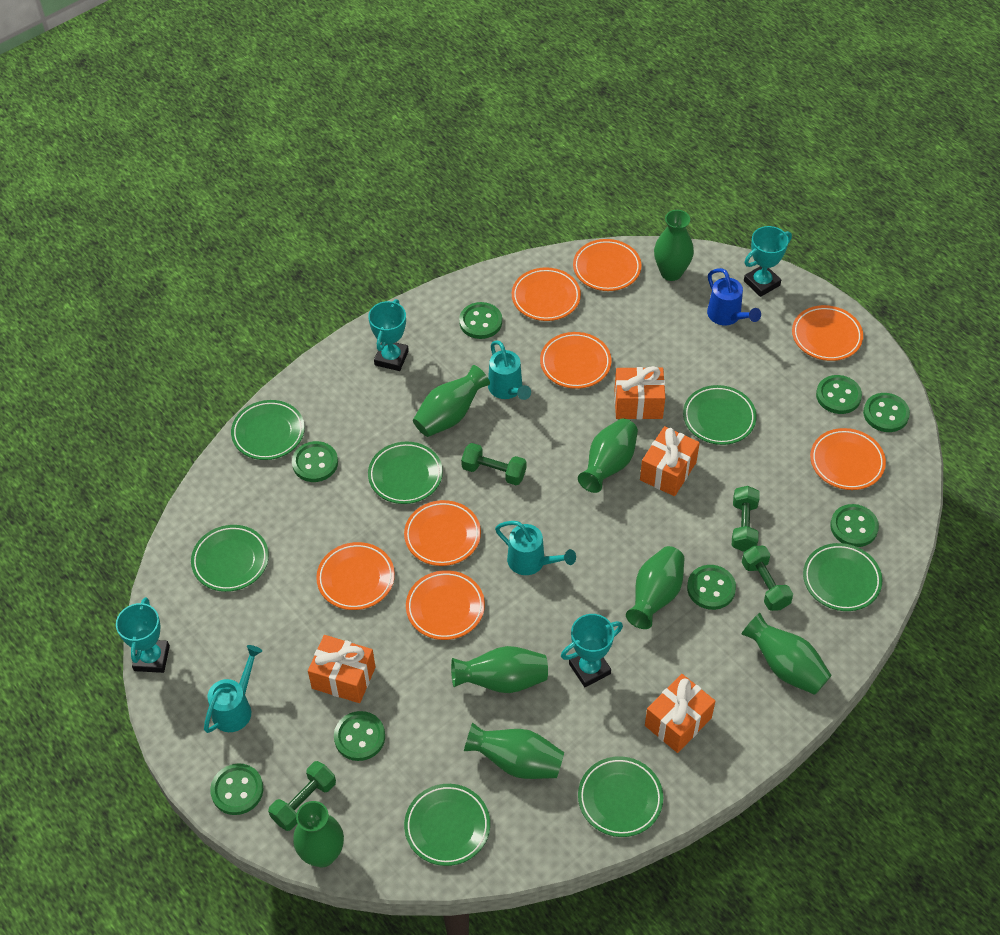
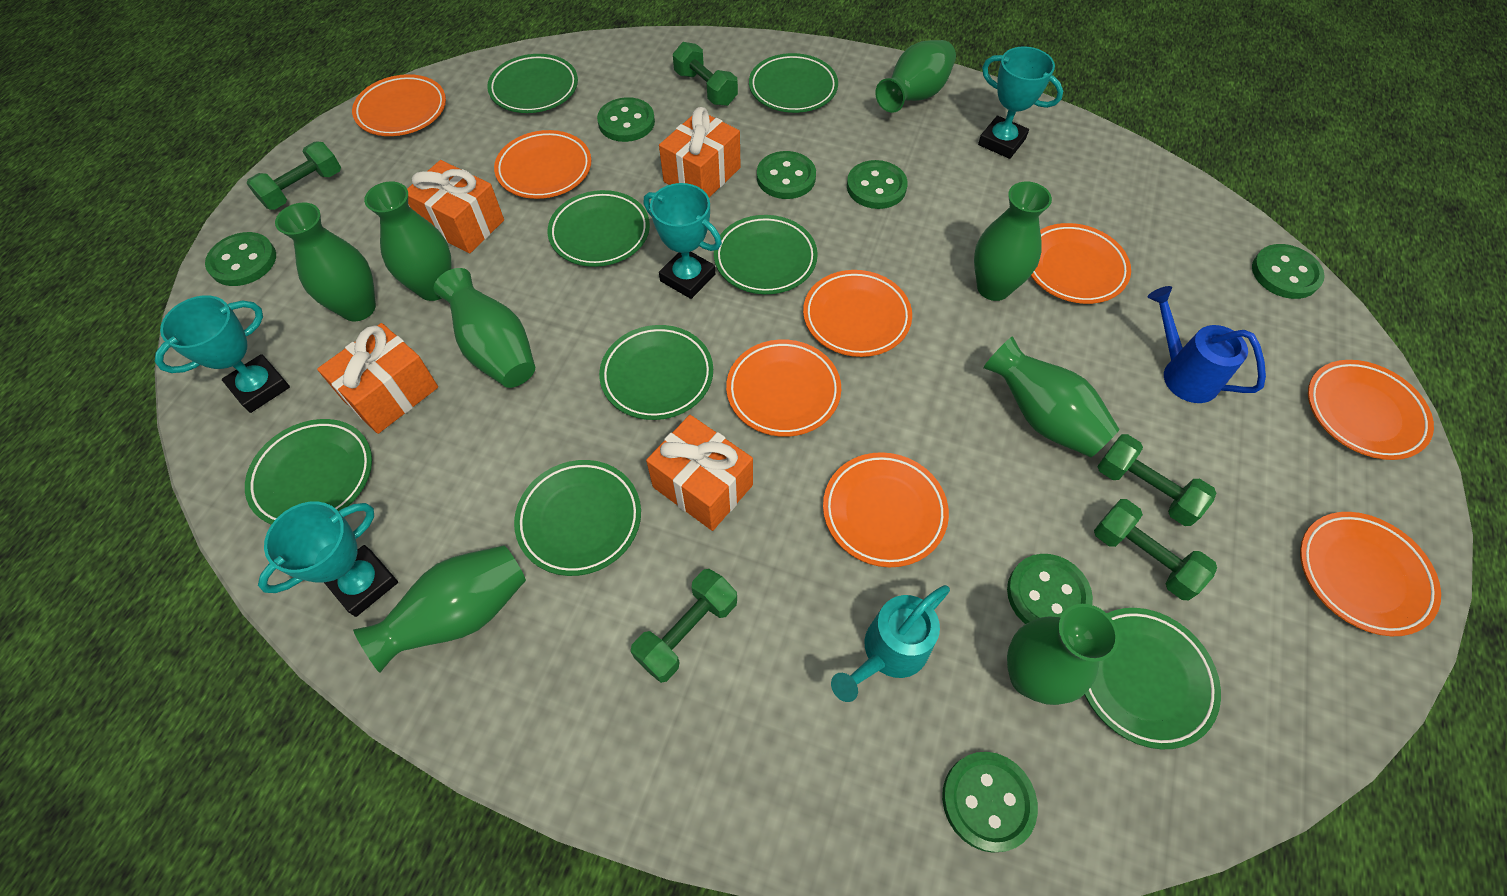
green button: 8 -> 7
green dumbbell: 4 -> 5
green plate: 7 -> 8
turquoise watering can: 3 -> 1

